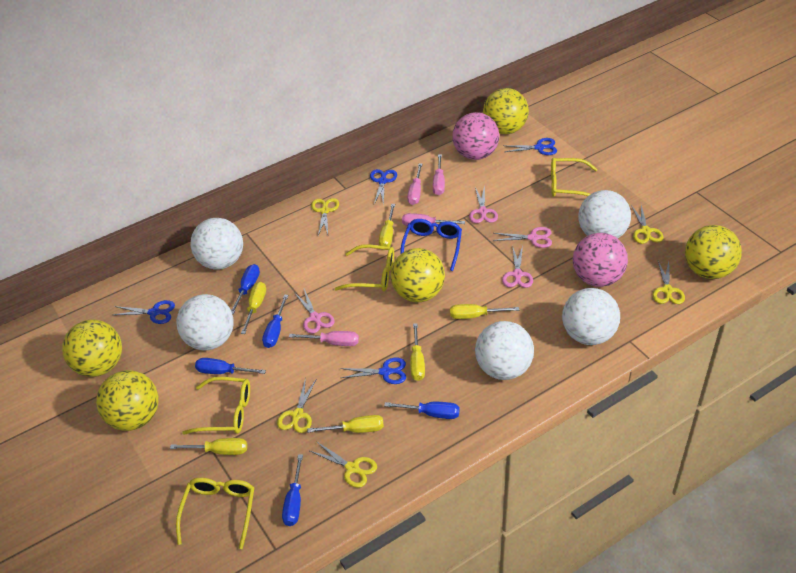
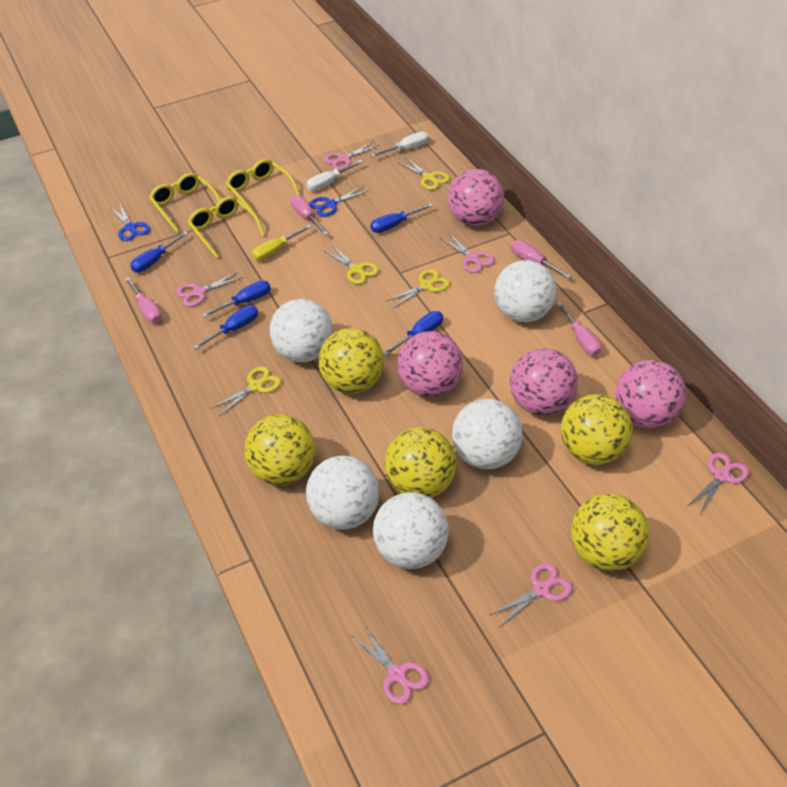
blue glasses: 1 -> 0
blue scissors: 4 -> 2
pink ball: 2 -> 4
pink scissors: 4 -> 6
white screwdriver: 0 -> 2
yellow glasses: 4 -> 3
yellow scissors: 5 -> 4
yellow screwdriver: 6 -> 1

